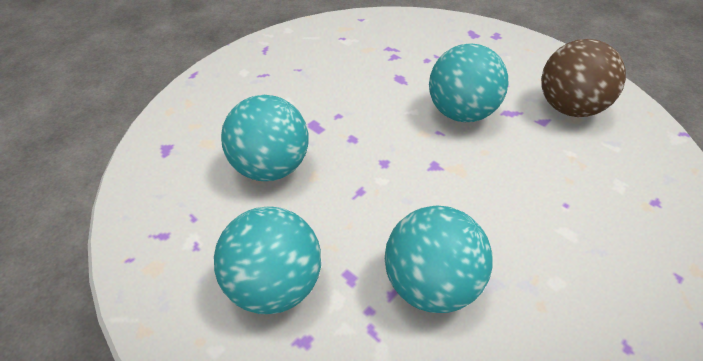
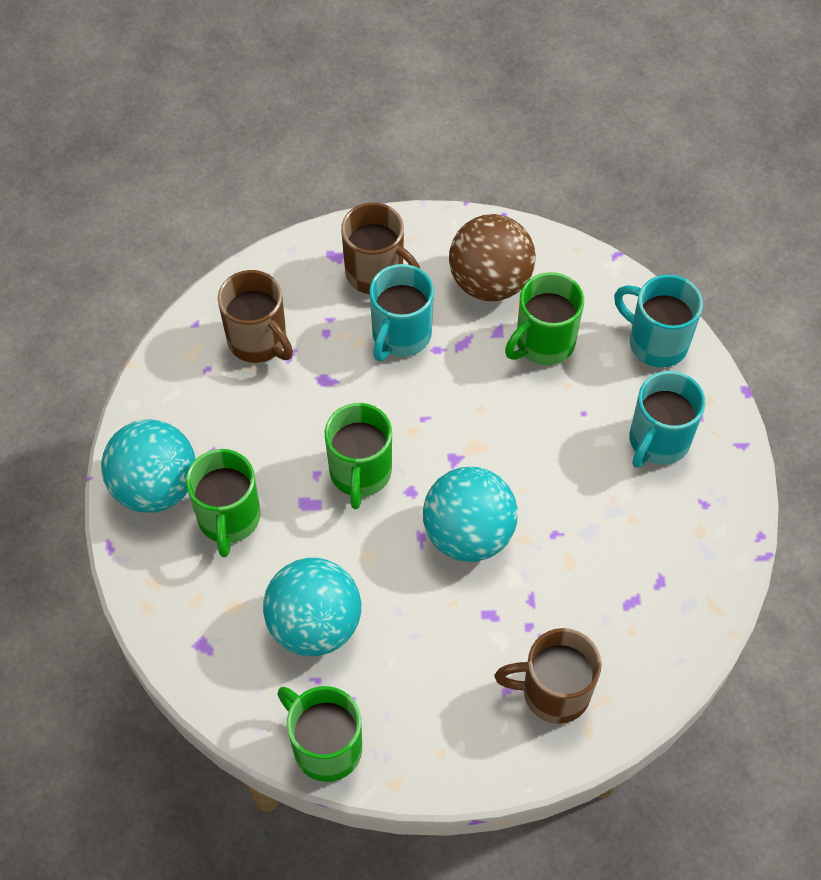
brown mug: 0 -> 3
green mug: 0 -> 4
turquoise ball: 4 -> 3
turquoise mug: 0 -> 3

